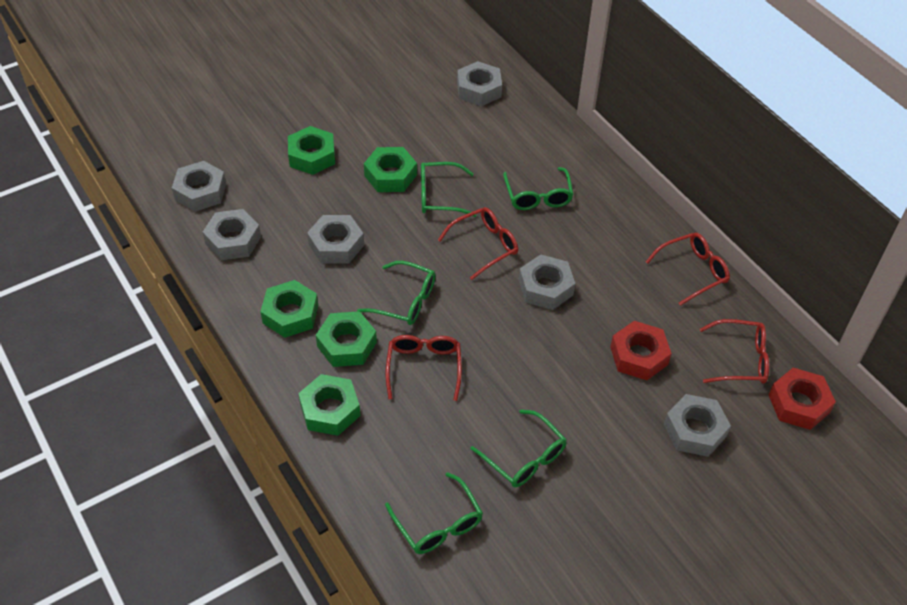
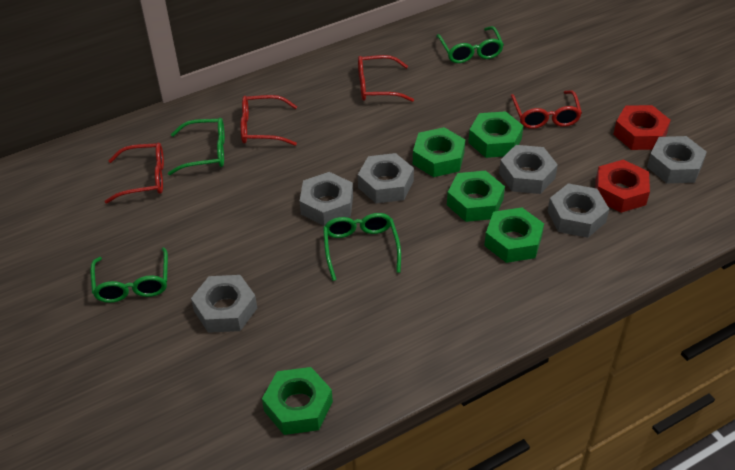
green glasses: 5 -> 4

